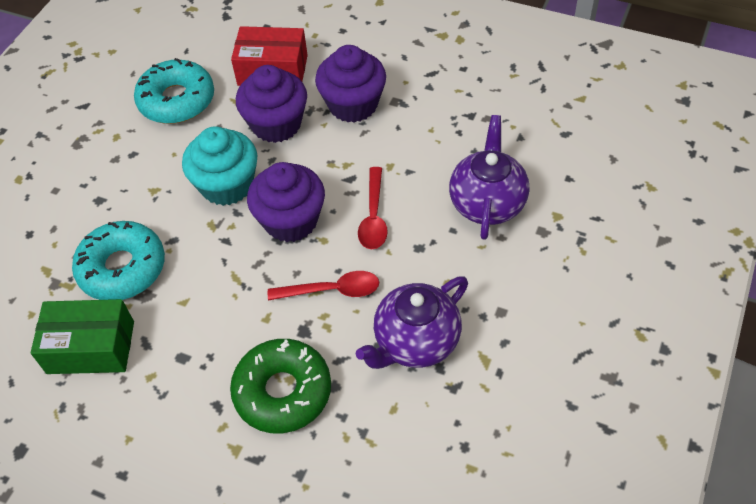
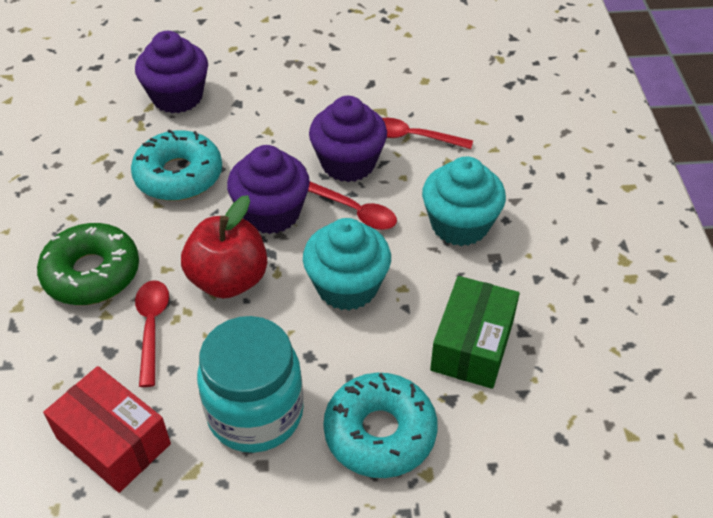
purple teapot: 2 -> 0
red apple: 0 -> 1
red spoon: 2 -> 3
turquoise cupcake: 1 -> 2
turquoise jar: 0 -> 1

